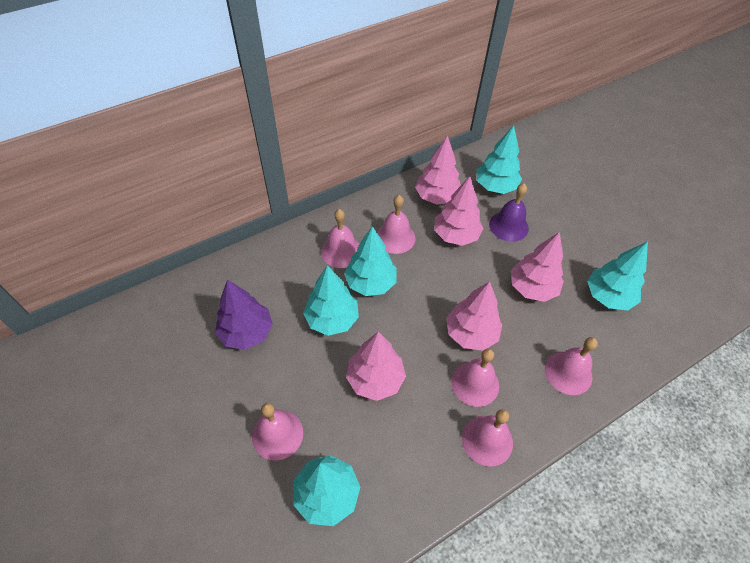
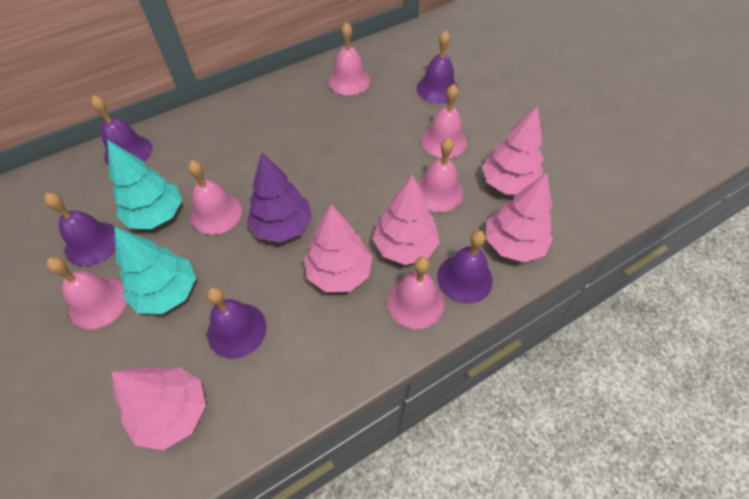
purple bell: 1 -> 5
turquoise tree: 5 -> 2

